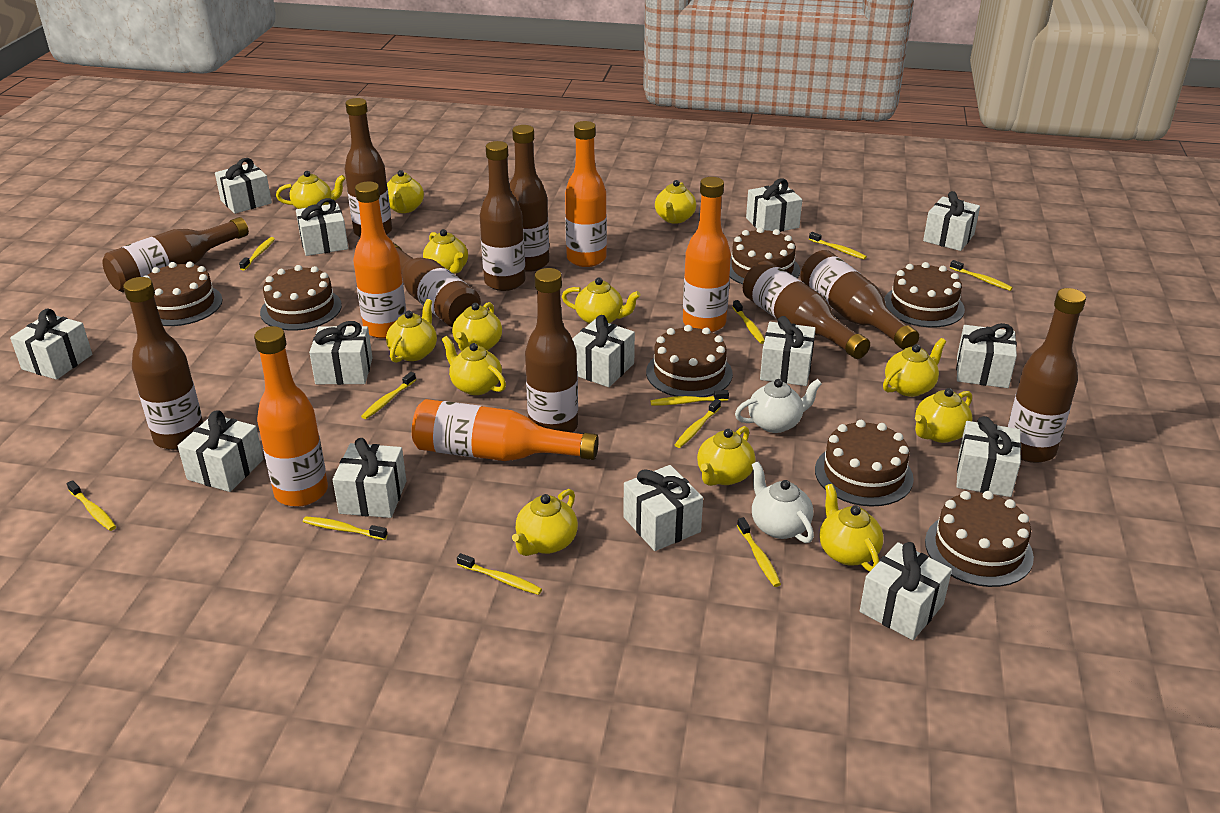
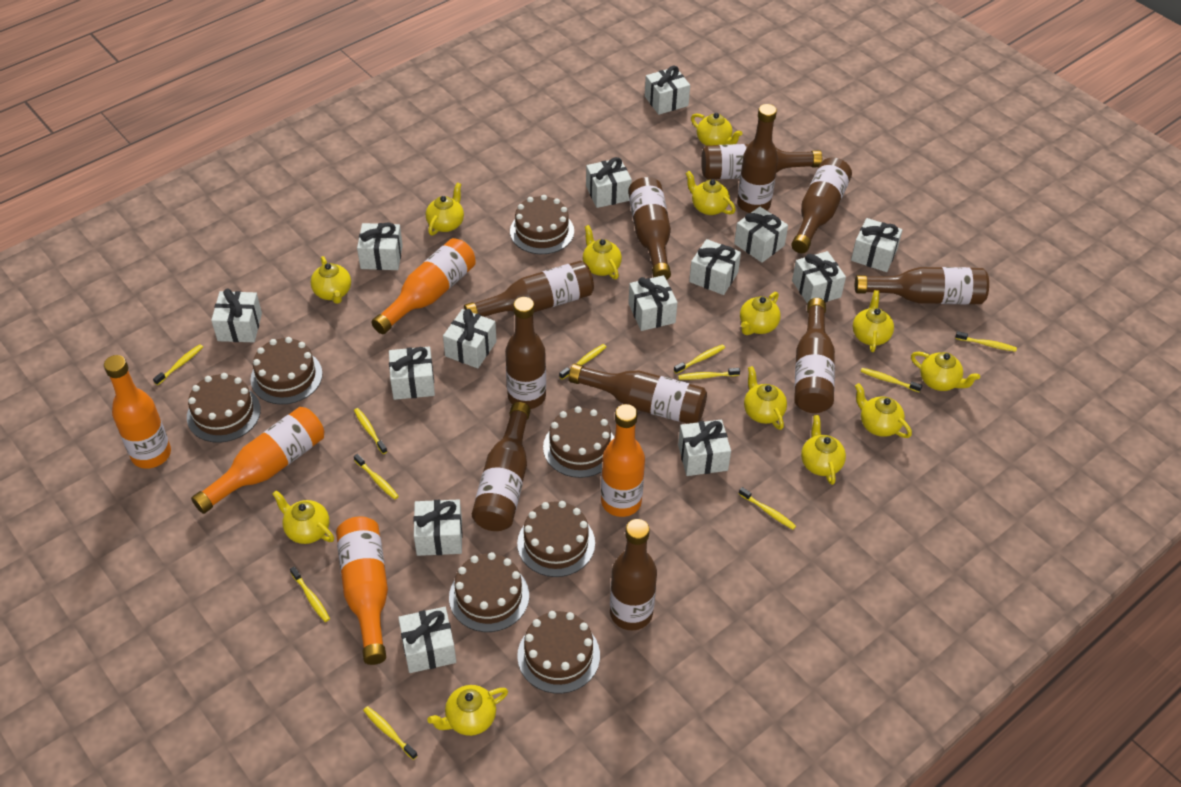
brown bottle: 10 -> 11
white teapot: 2 -> 0

